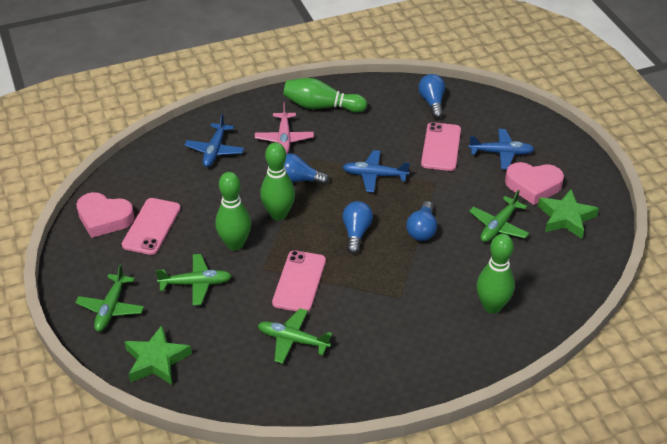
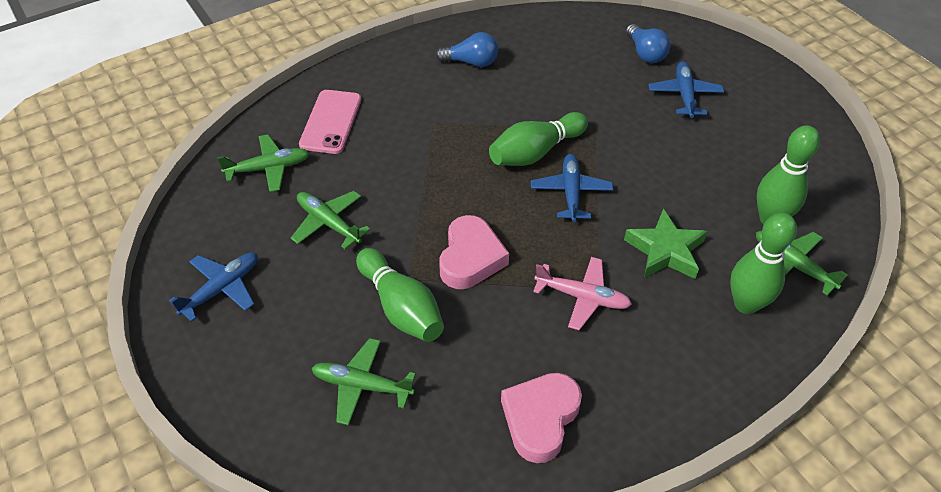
blue light bulb: 4 -> 2
green star: 2 -> 1
pink phone: 3 -> 1

